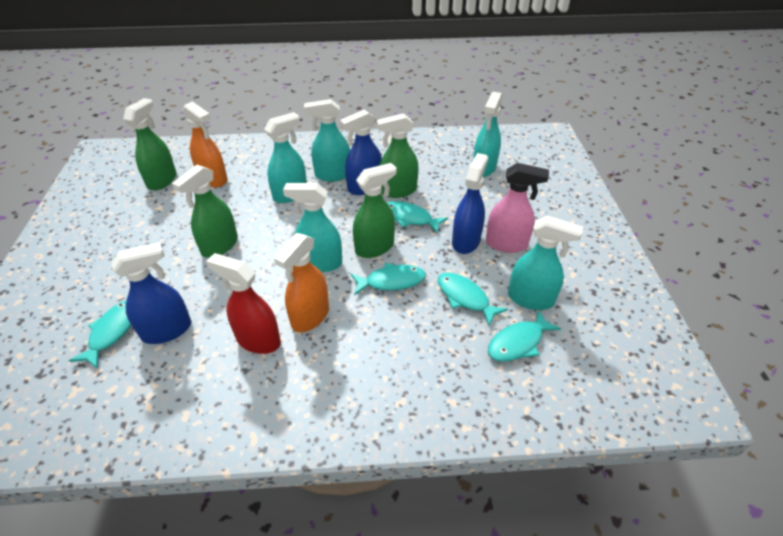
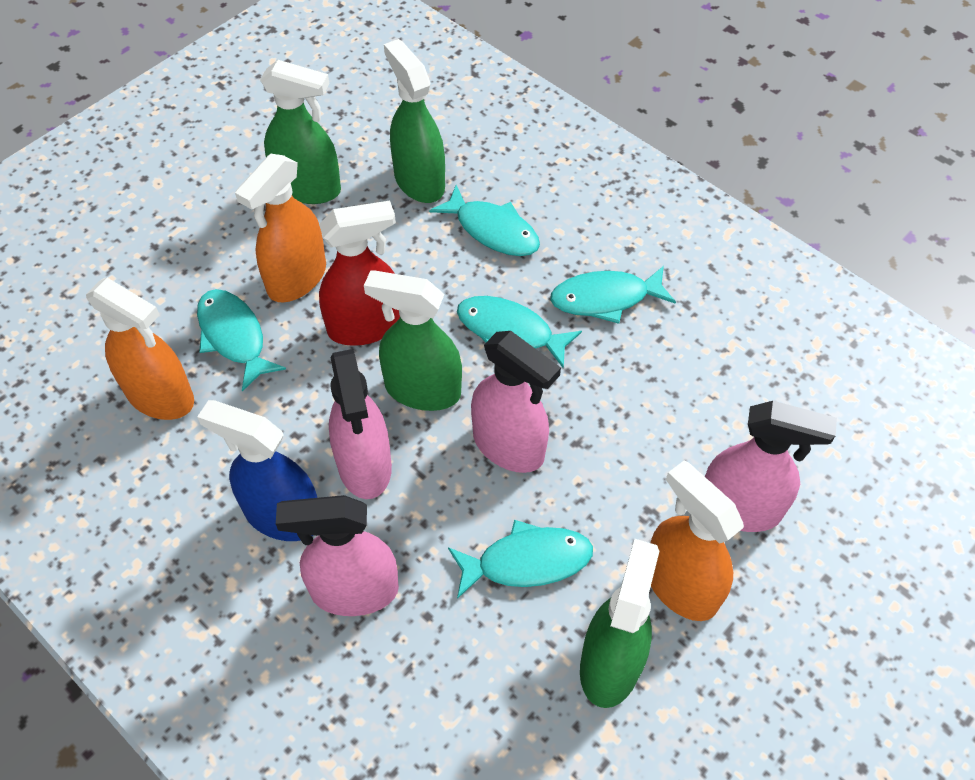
blue spray bottle: 3 -> 1
orange spray bottle: 2 -> 3
pink spray bottle: 1 -> 4
turquoise spray bottle: 5 -> 0

